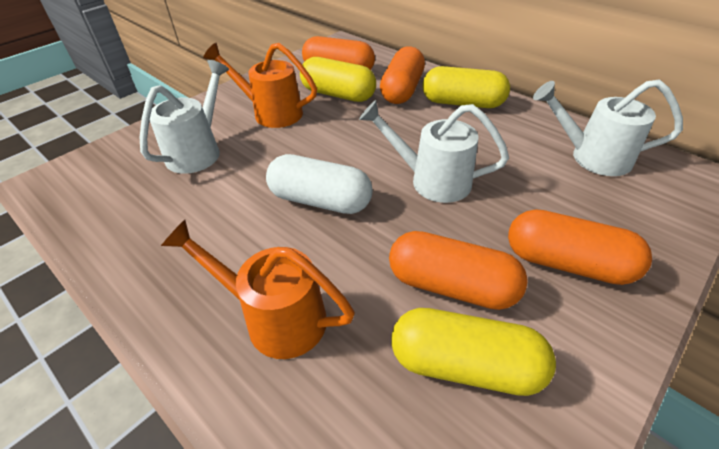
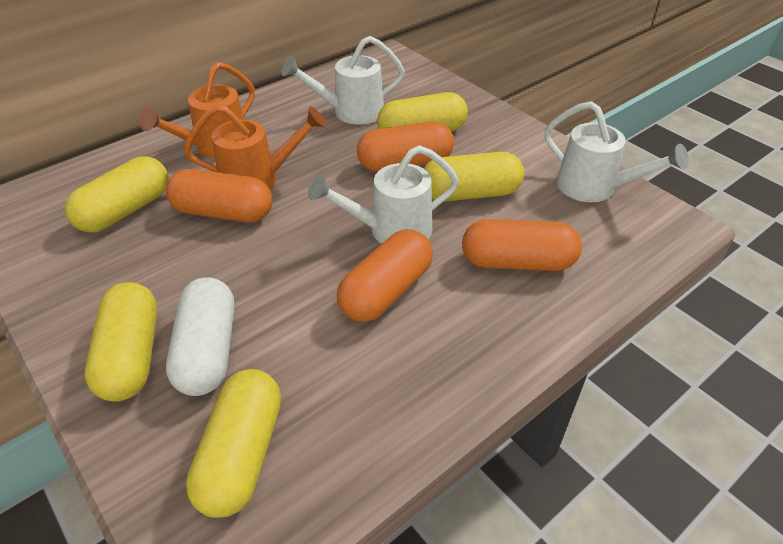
yellow capsule: 3 -> 5

